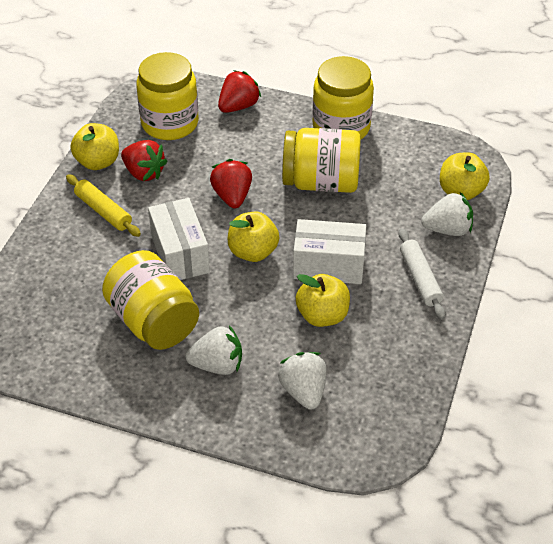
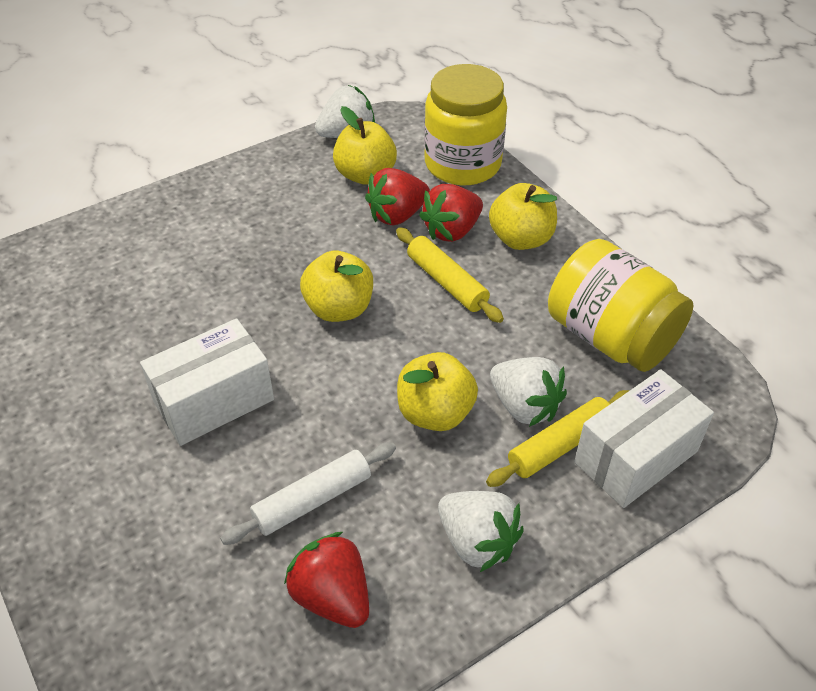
yellow jar: 4 -> 2
yellow rolling pin: 1 -> 2

